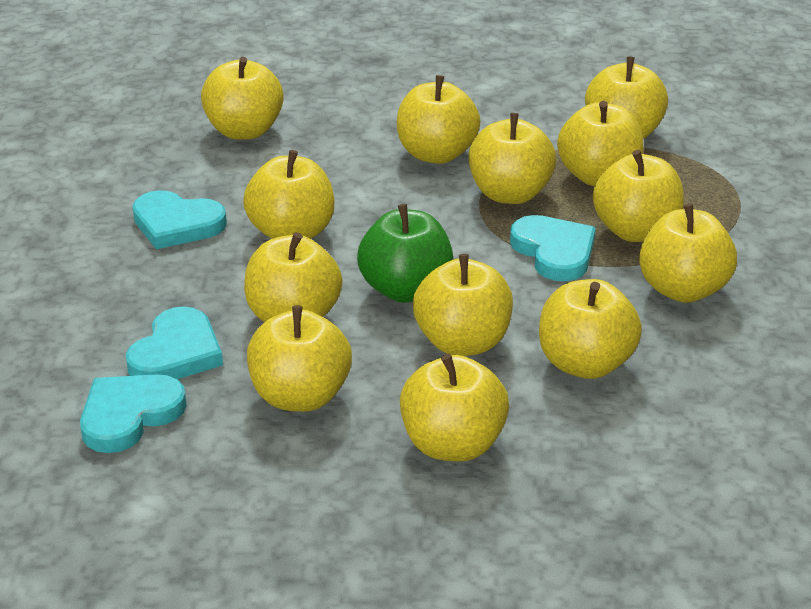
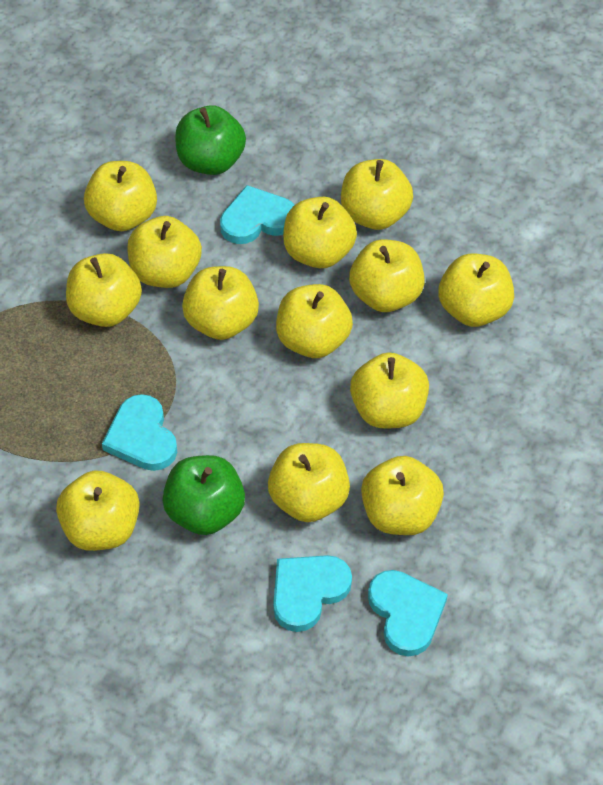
green apple: 1 -> 2

